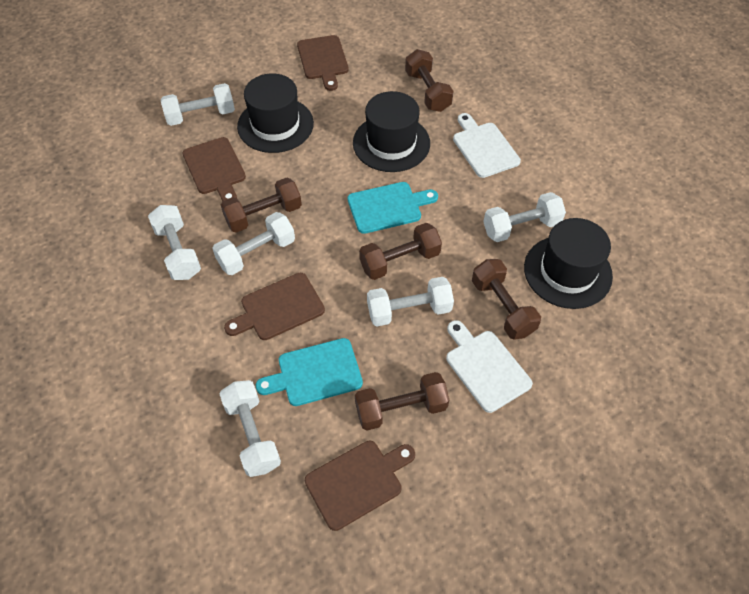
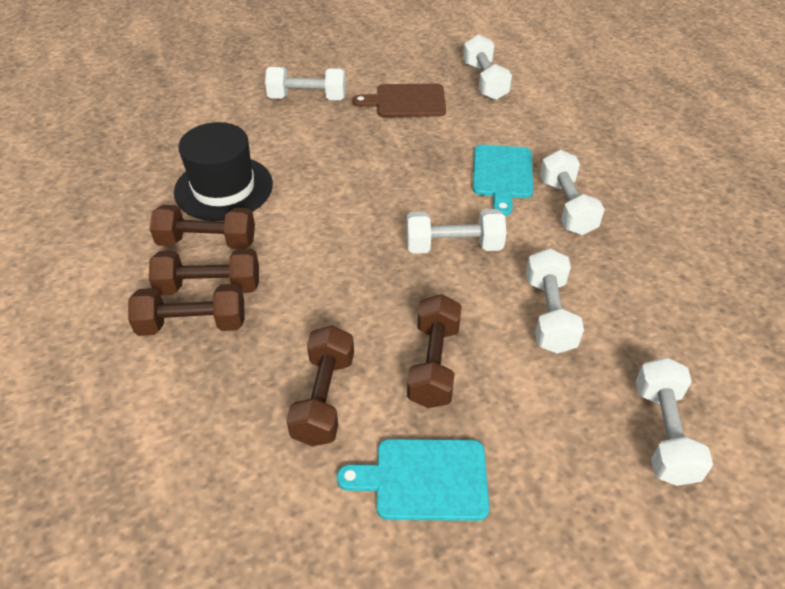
black hat: 3 -> 1
brown cutting board: 4 -> 1
white cutting board: 2 -> 0

